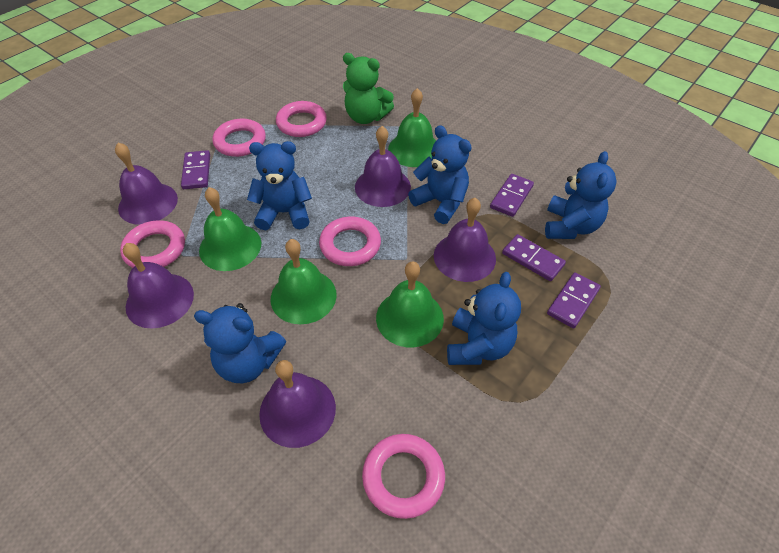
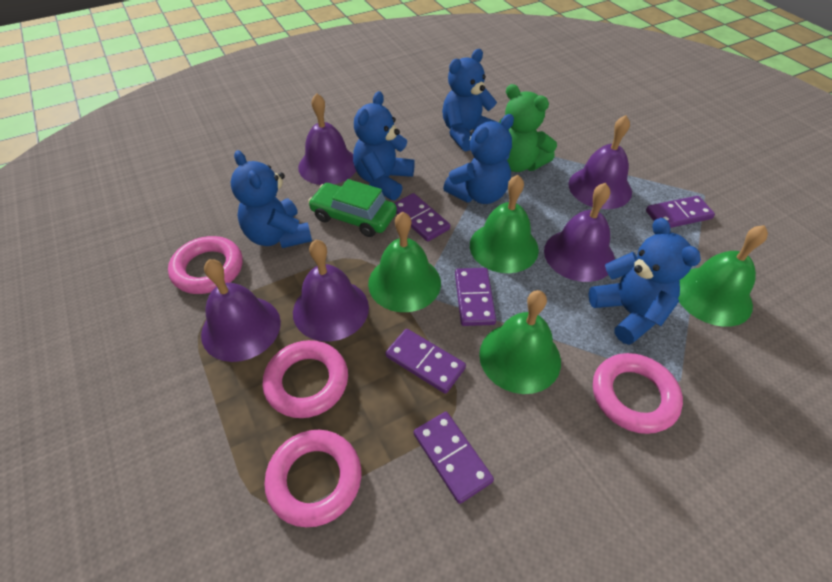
green car: 0 -> 1
pink ring: 5 -> 4
purple domino: 4 -> 5

